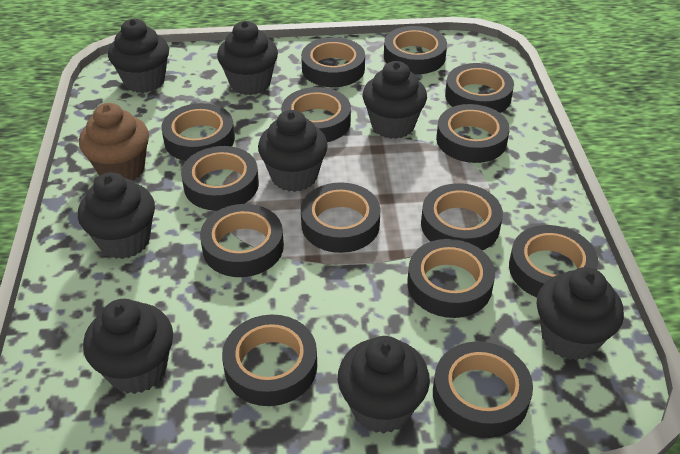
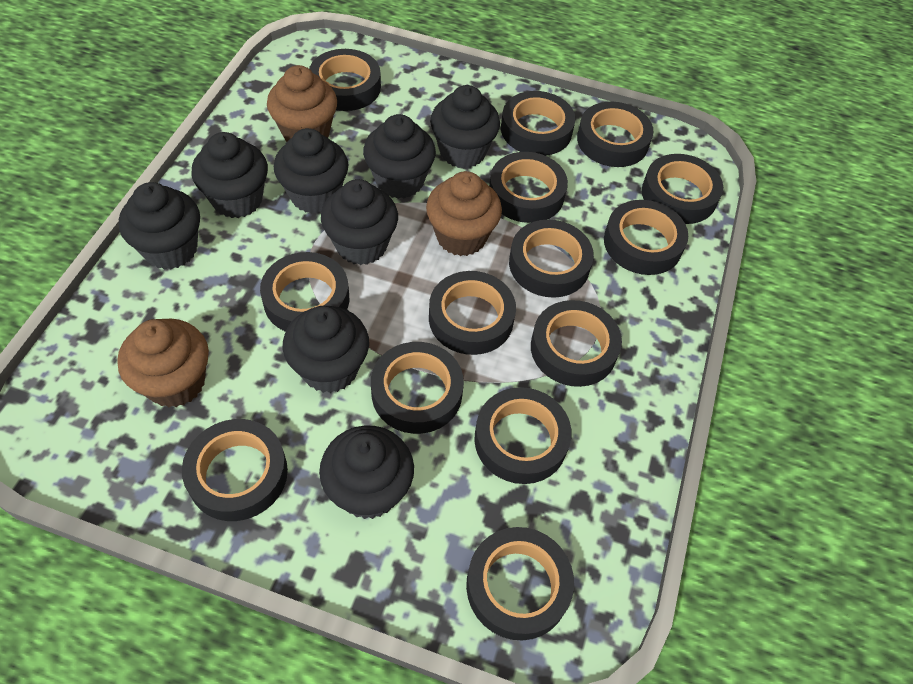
brown cupcake: 1 -> 3

